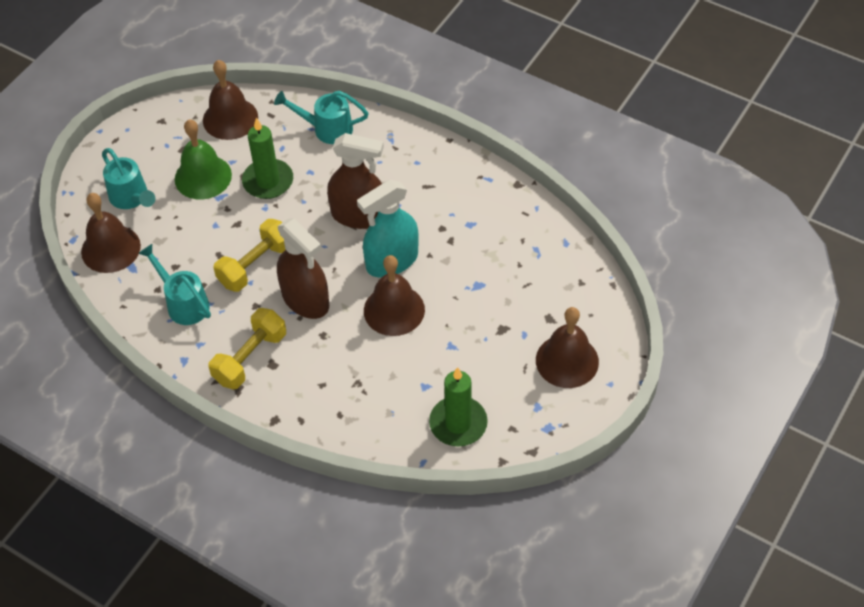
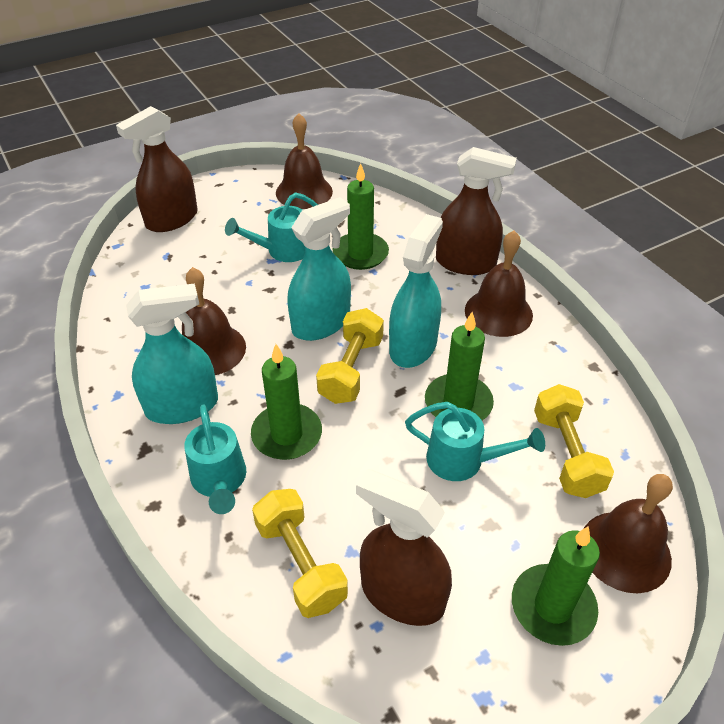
brown spray bottle: 2 -> 3
green bell: 1 -> 0
green candle: 2 -> 4
turquoise spray bottle: 1 -> 3
yellow dumbbell: 2 -> 3

